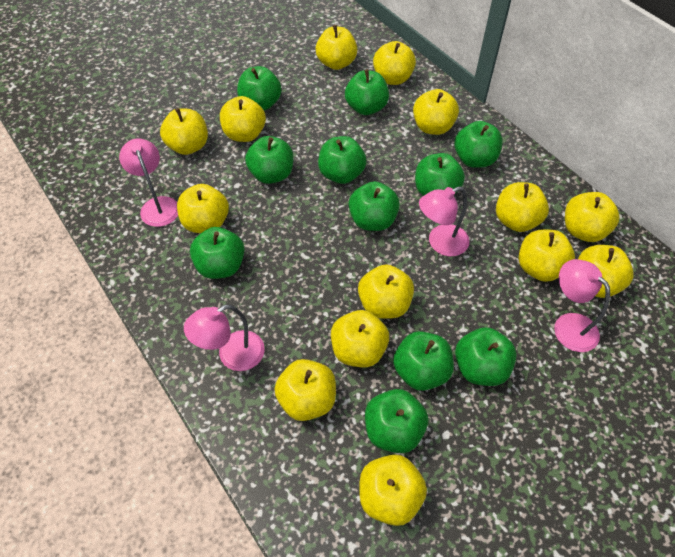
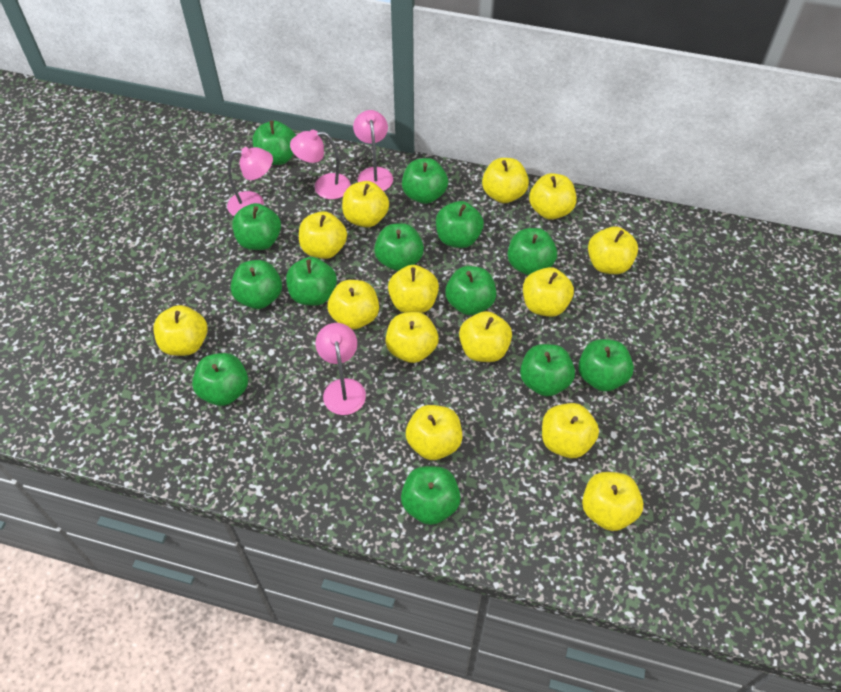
green apple: 11 -> 13

